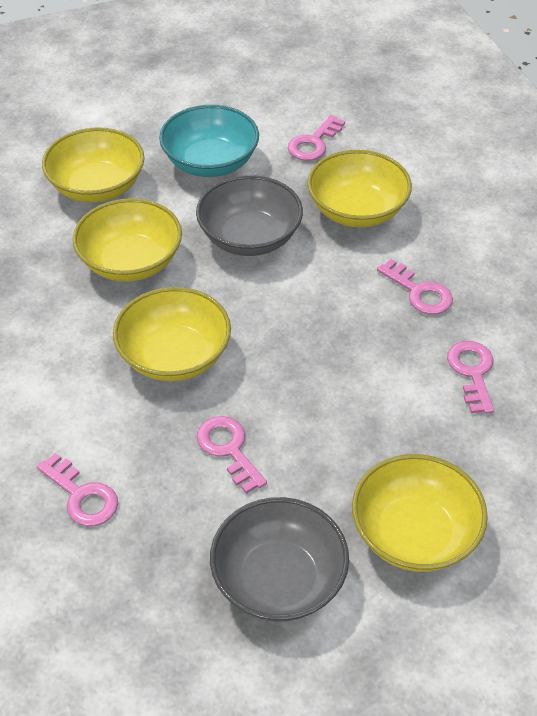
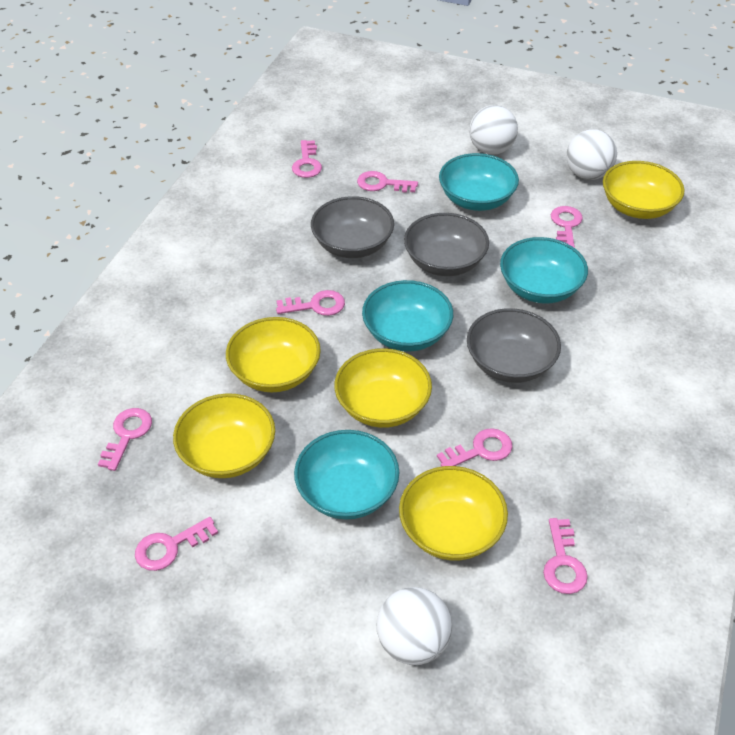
grey bowl: 2 -> 3
pink key: 5 -> 8
turquoise bowl: 1 -> 4
white ball: 0 -> 3

